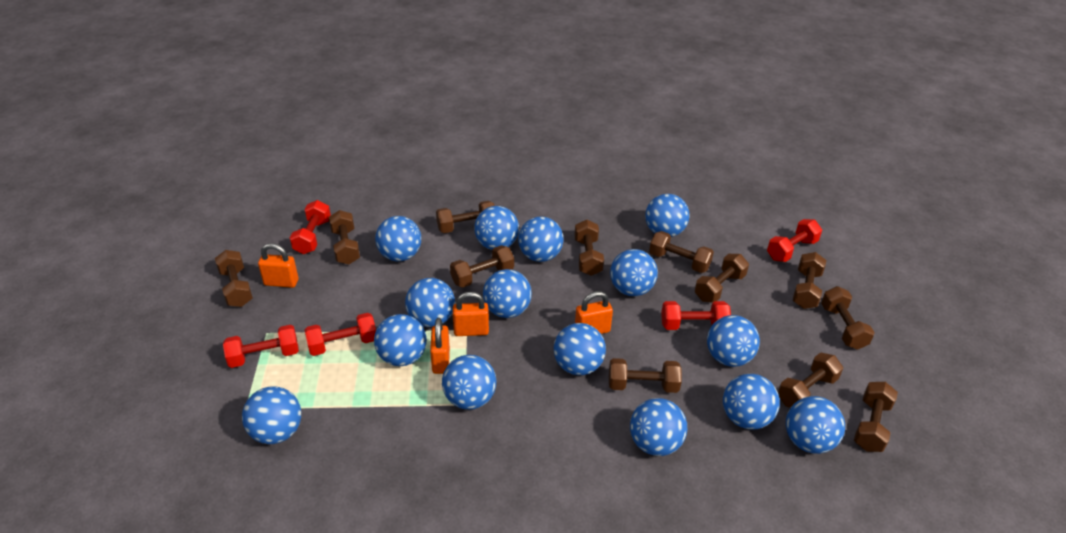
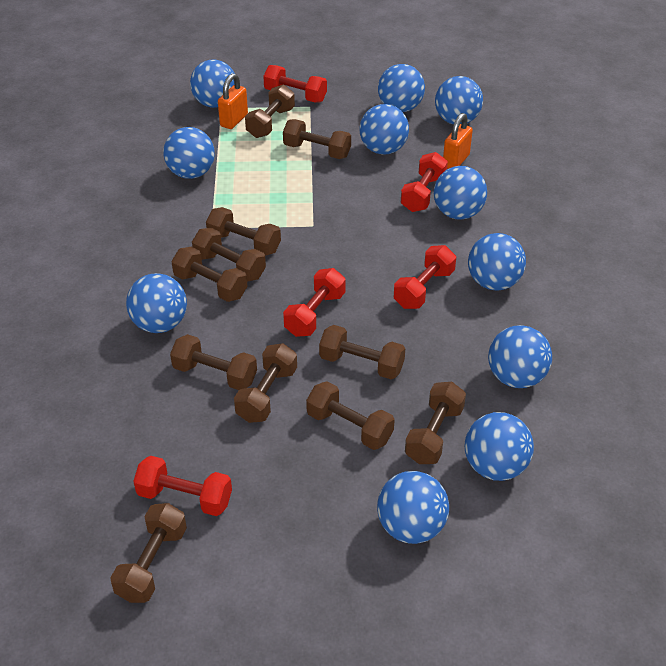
blue ball: 15 -> 11
brown dumbbell: 12 -> 11
orange padlock: 4 -> 2

